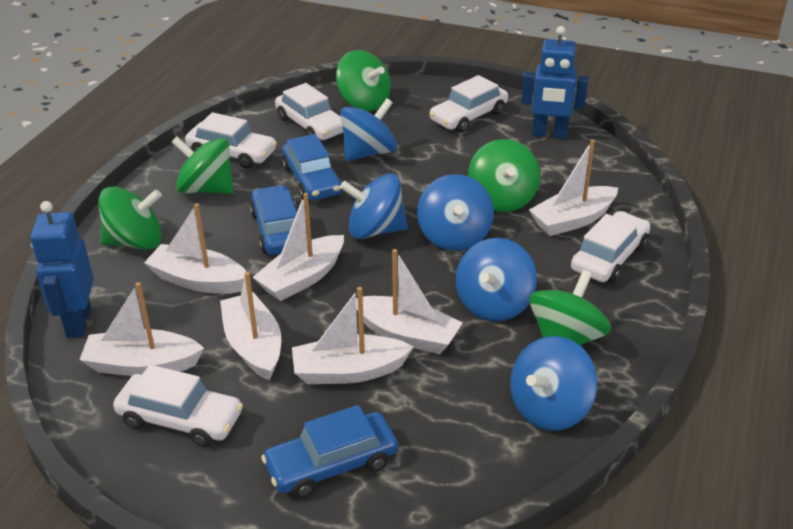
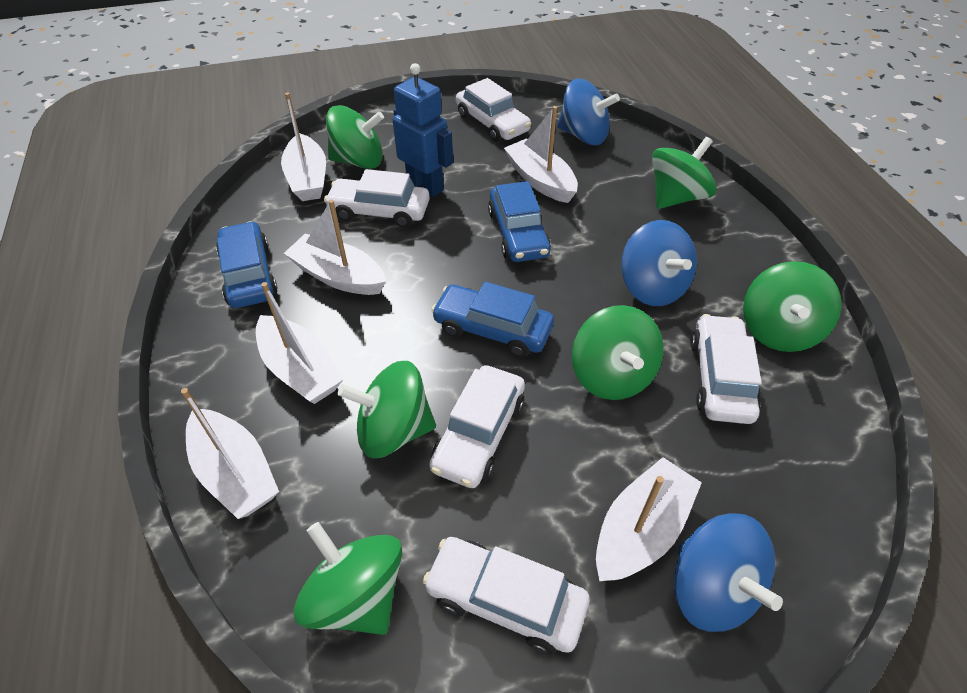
blue robot: 2 -> 1
blue spinning top: 5 -> 3
green spinning top: 5 -> 6
white boat: 7 -> 6

